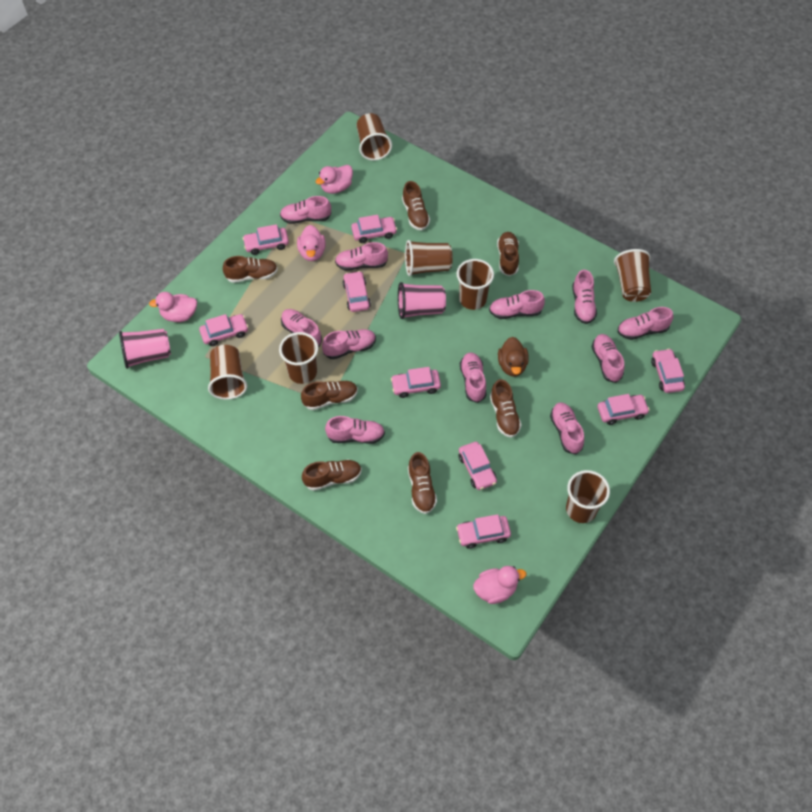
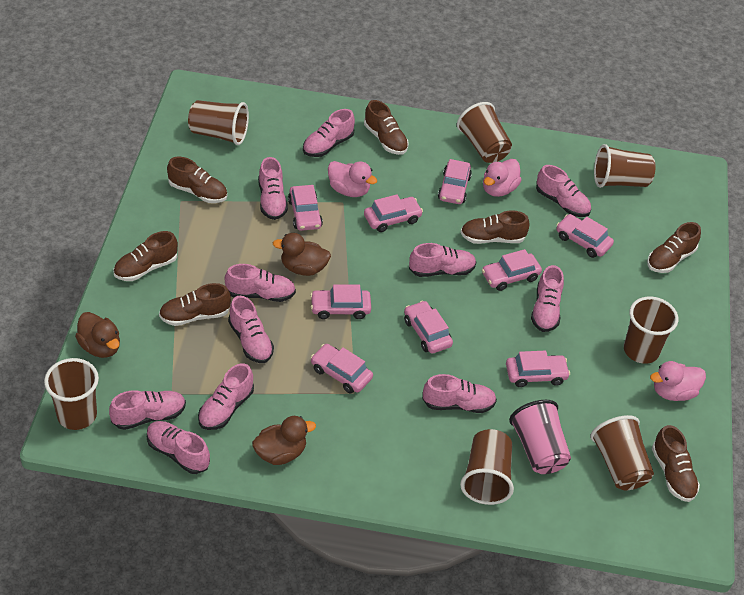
brown duck: 1 -> 3
pink cup: 2 -> 1
pink duck: 4 -> 3

